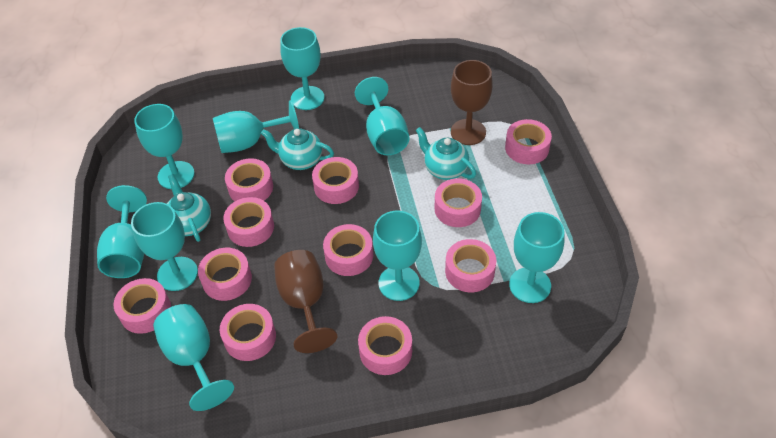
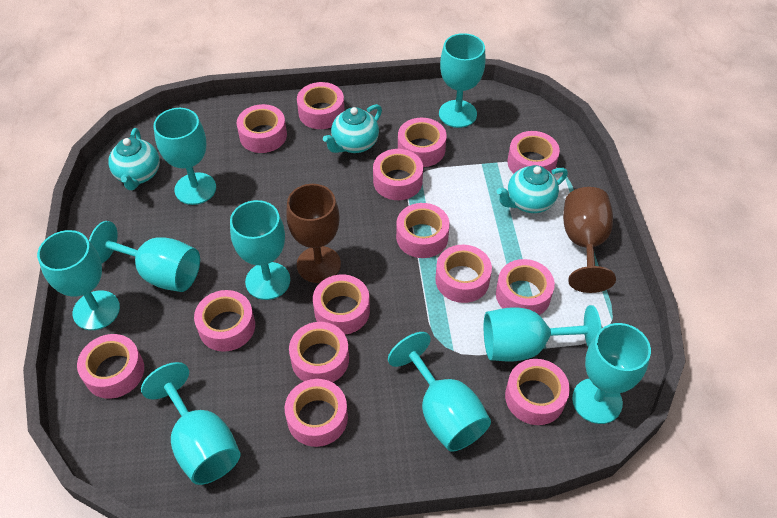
pink tape: 11 -> 14

